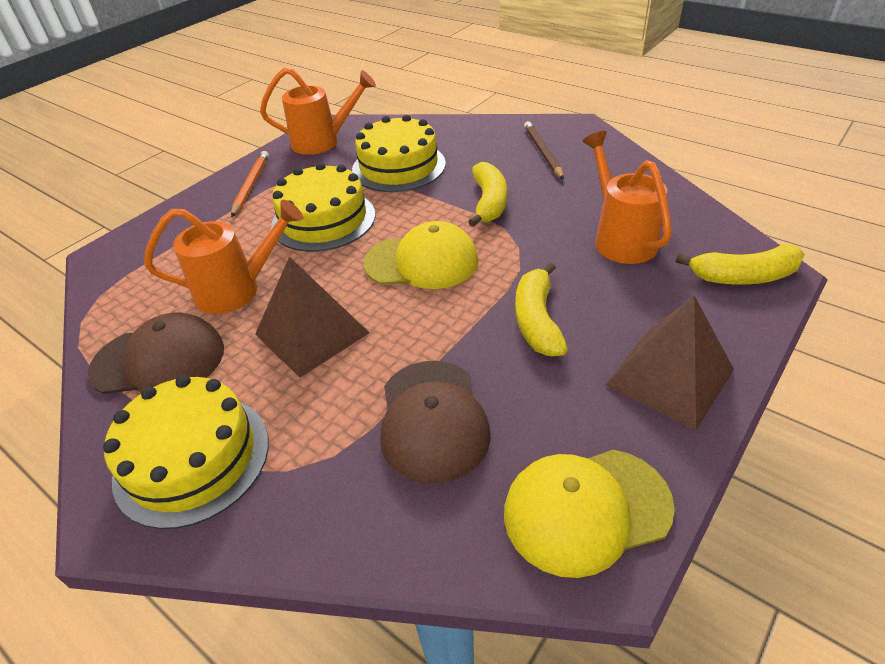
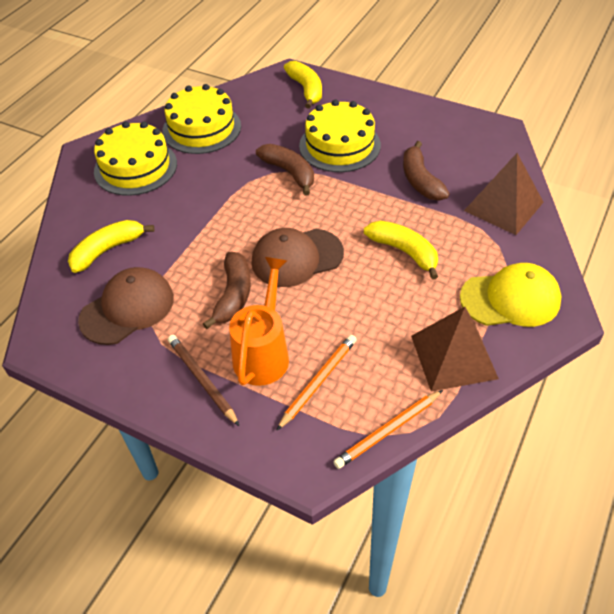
brown banana: 0 -> 3
orange pencil: 1 -> 2
orange watering can: 3 -> 1
yellow cap: 2 -> 1

